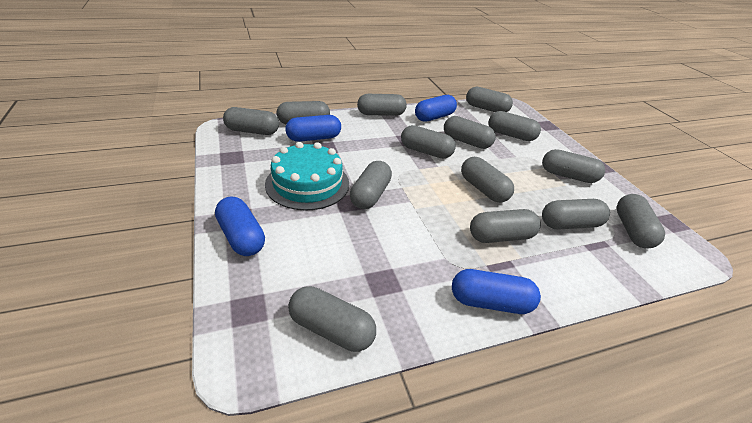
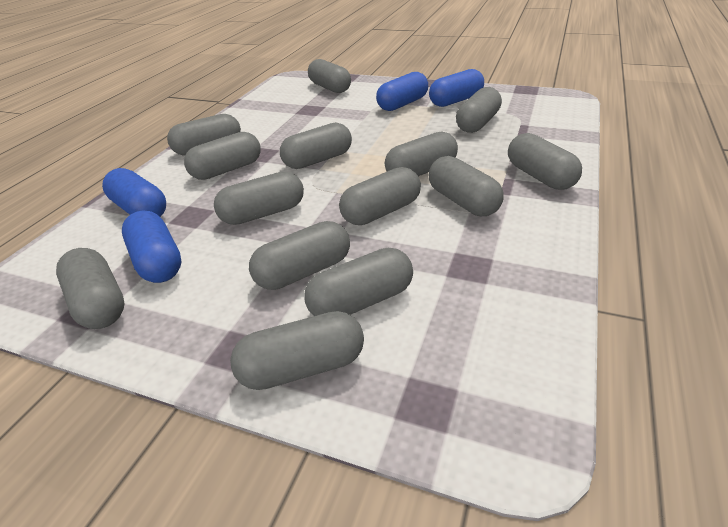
turquoise cake: 1 -> 0

